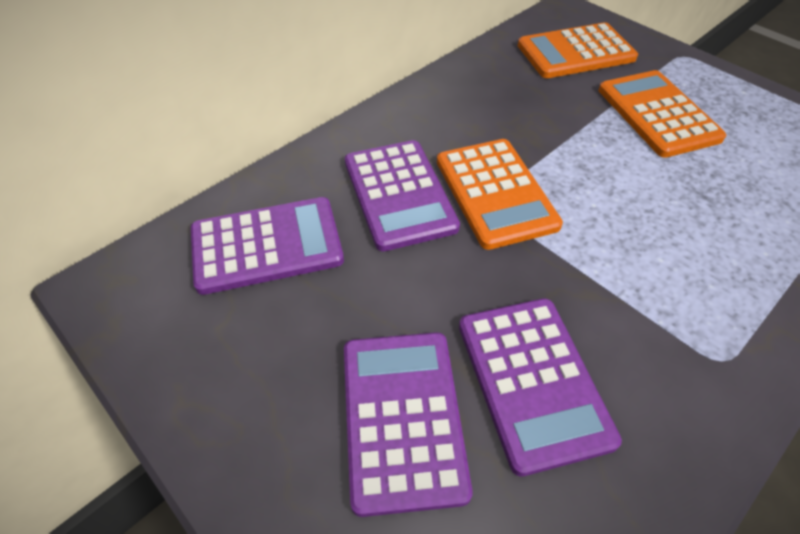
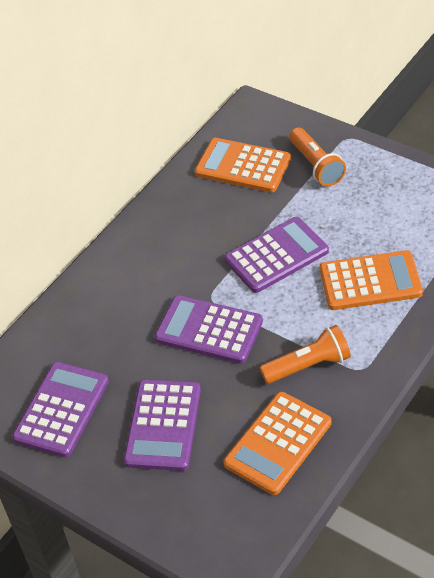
orange flashlight: 0 -> 2

